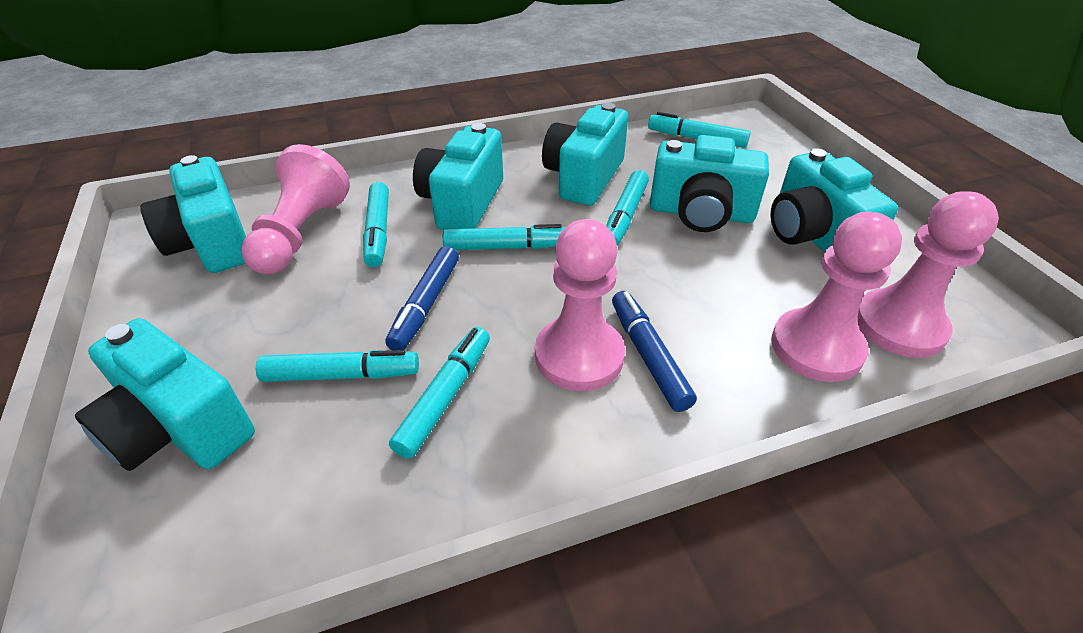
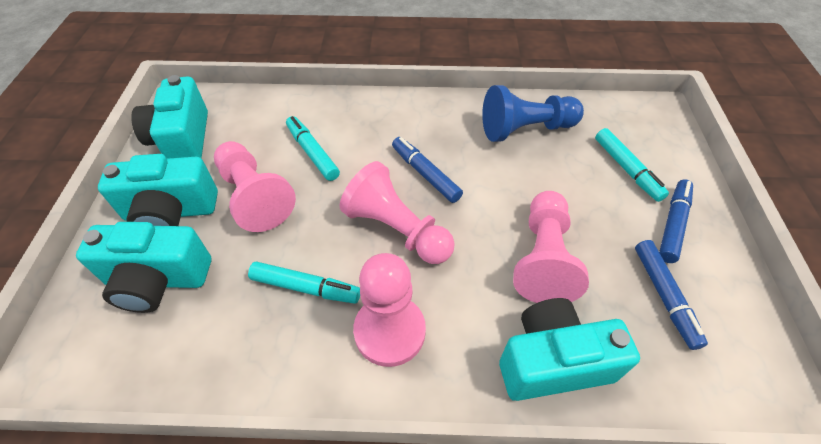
blue marker: 2 -> 3
blue pawn: 0 -> 1
turquoise camera: 6 -> 4
turquoise marker: 6 -> 3

